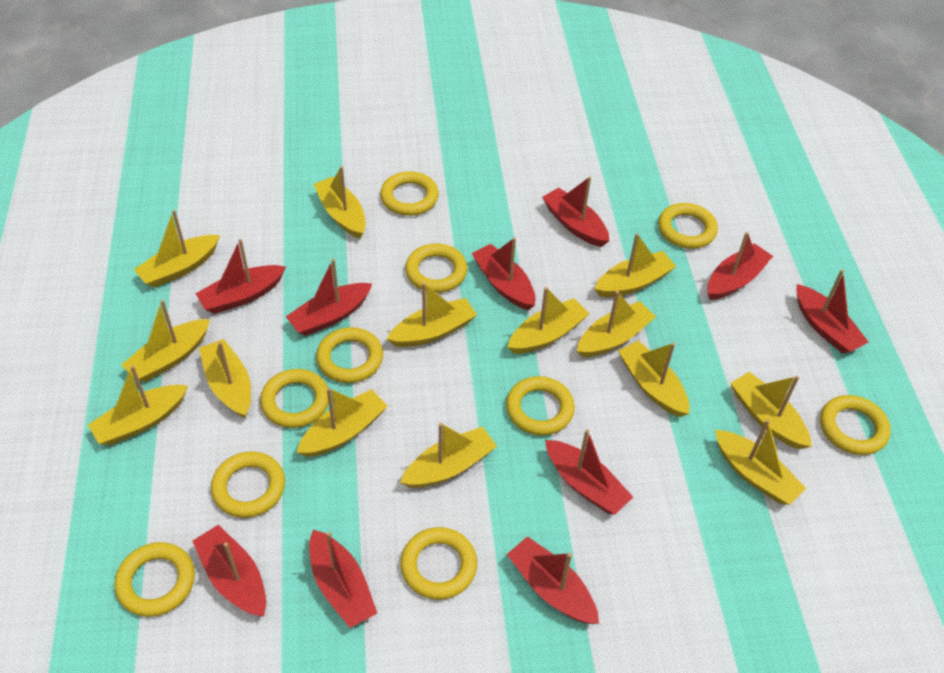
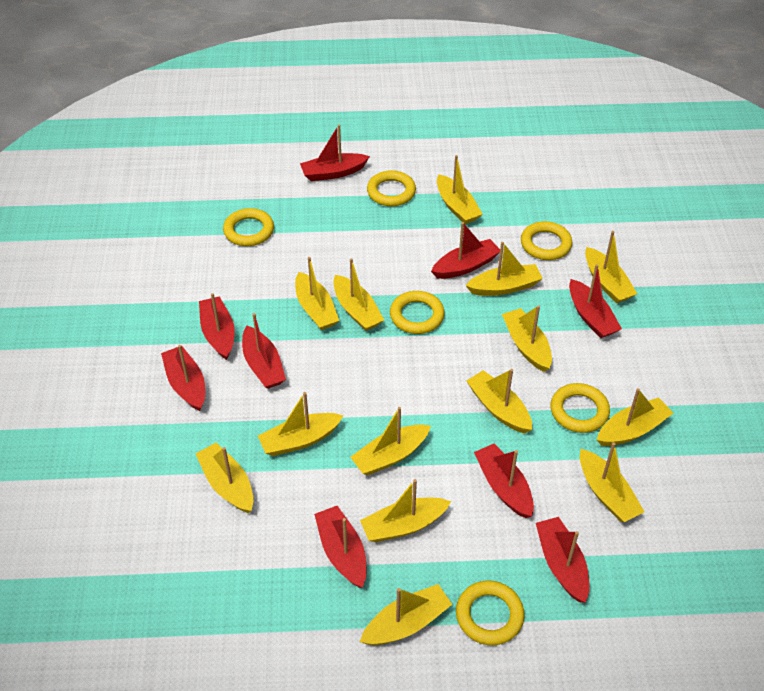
red boat: 10 -> 9
yellow ring: 10 -> 6

